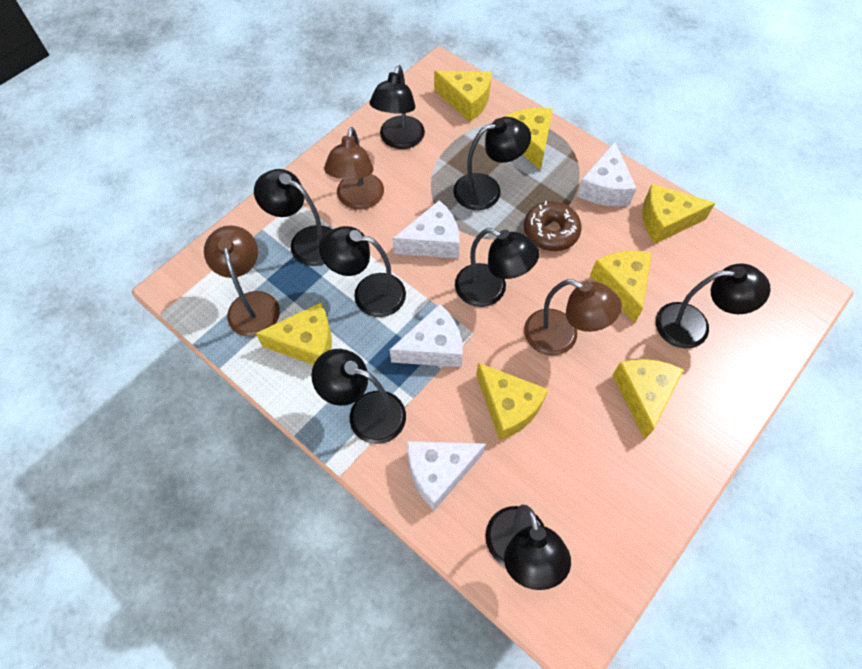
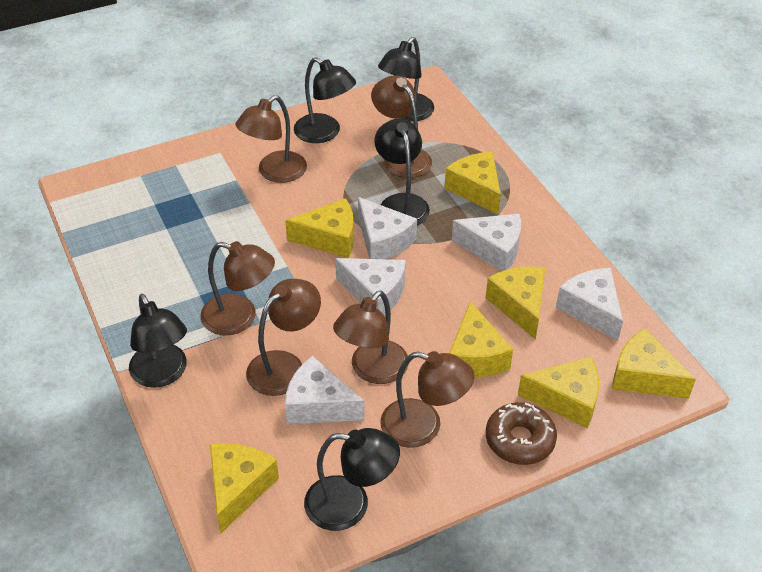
black lamp: 8 -> 5
brown lamp: 3 -> 6
white cheese: 4 -> 5

